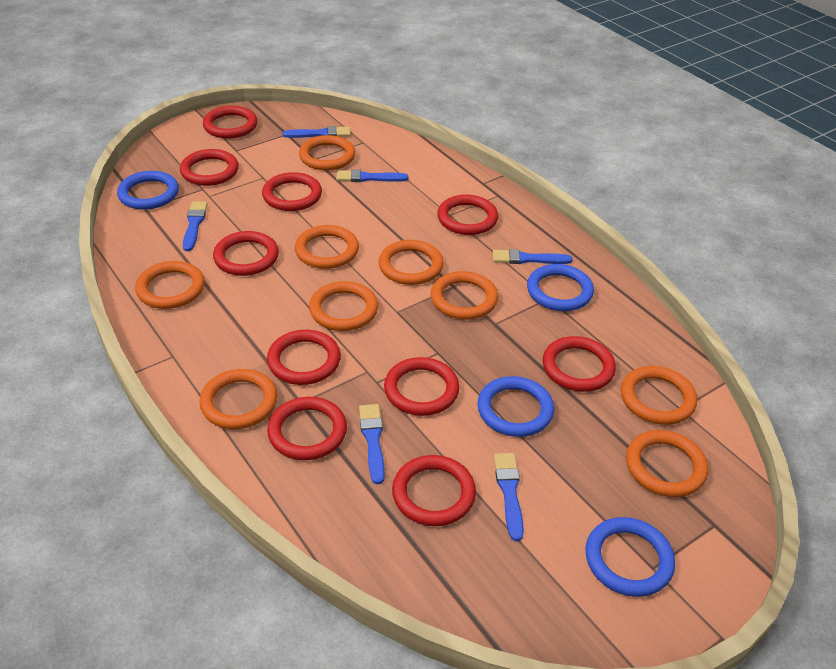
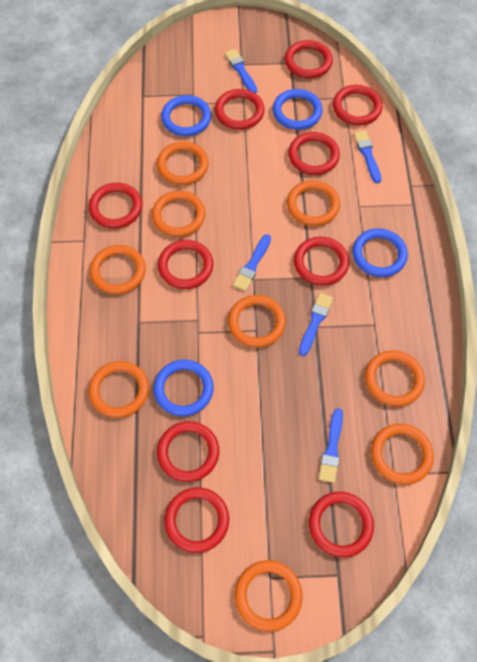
blue brush: 6 -> 5

